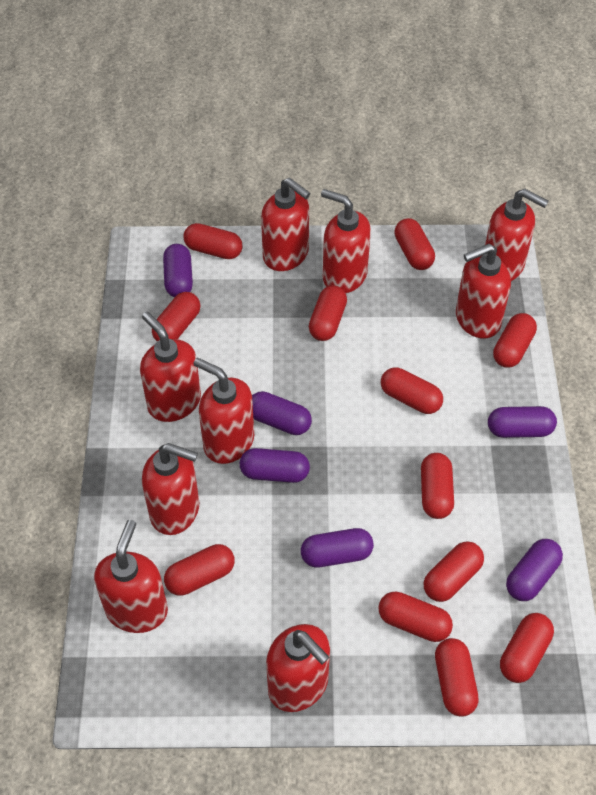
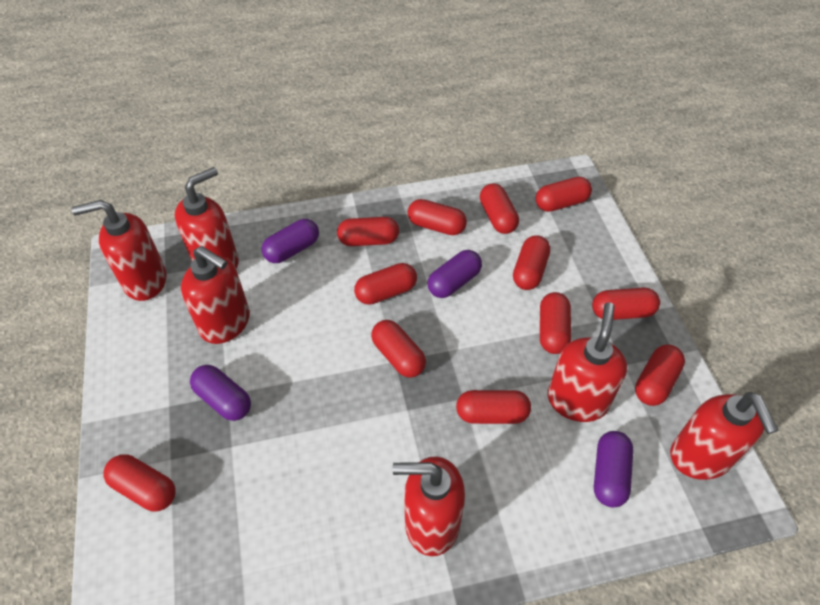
purple capsule: 6 -> 4
red soap dispenser: 9 -> 6

